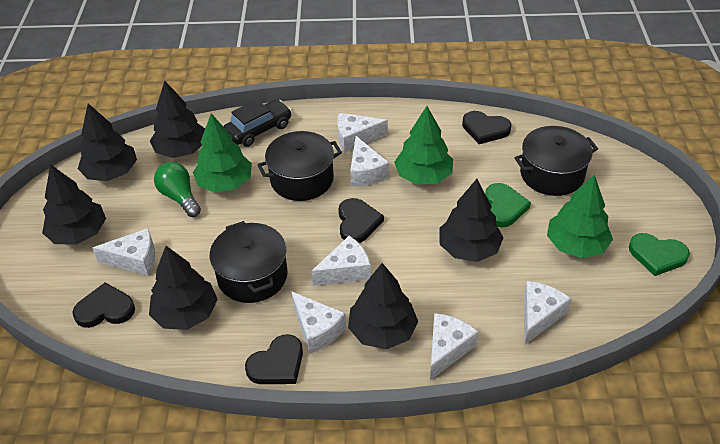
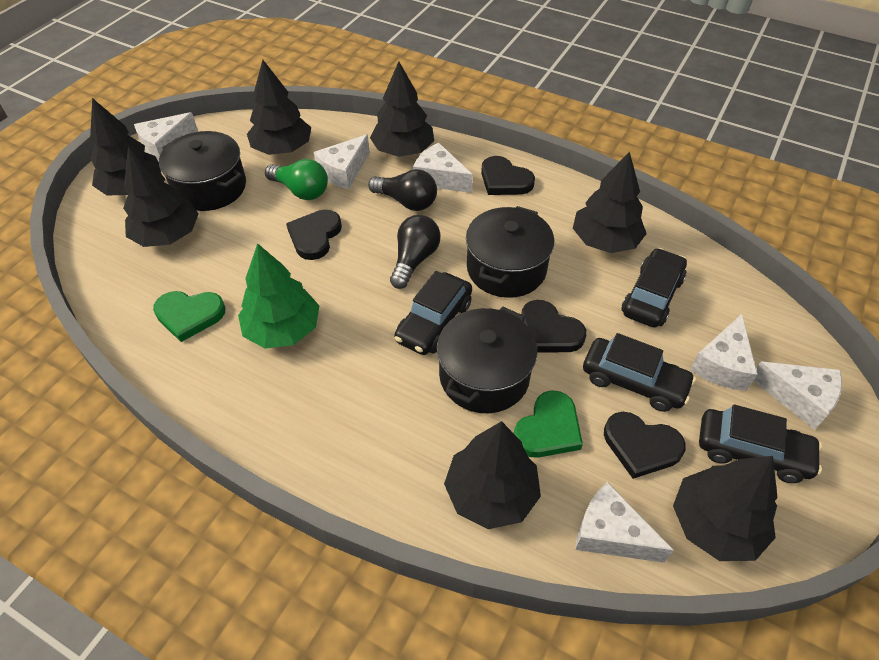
black car: 1 -> 4
black light bulb: 0 -> 2
black tree: 6 -> 7
green tree: 3 -> 1
white cheese: 7 -> 6

